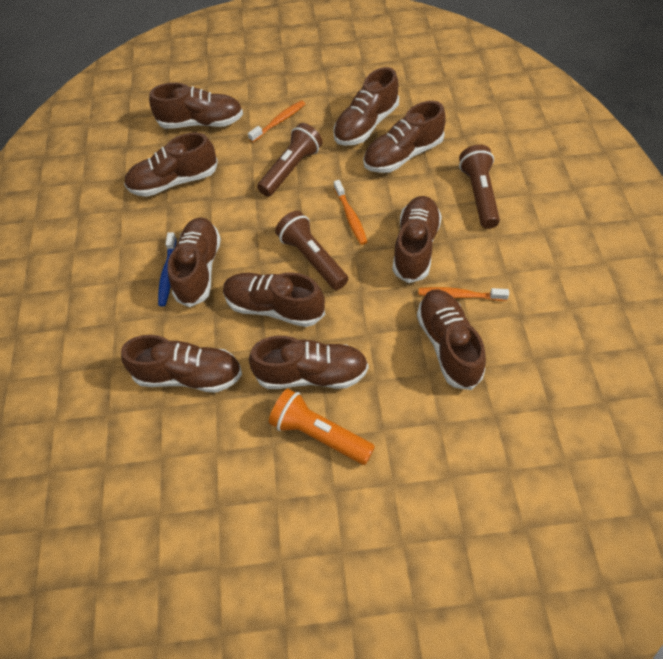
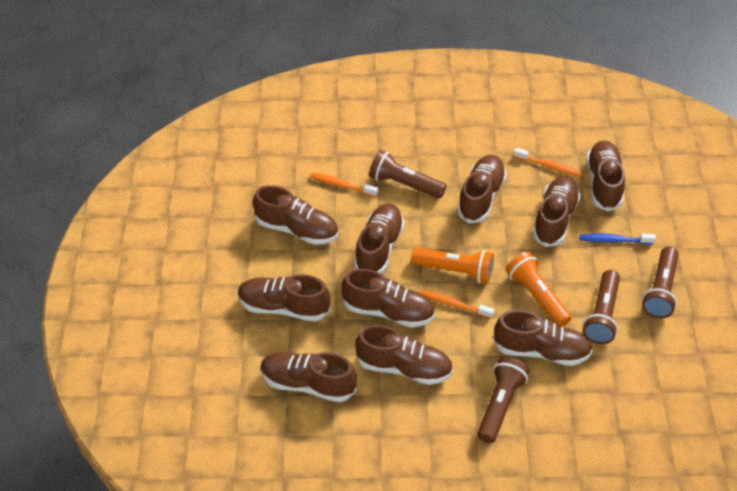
brown flashlight: 3 -> 4
orange flashlight: 1 -> 2

